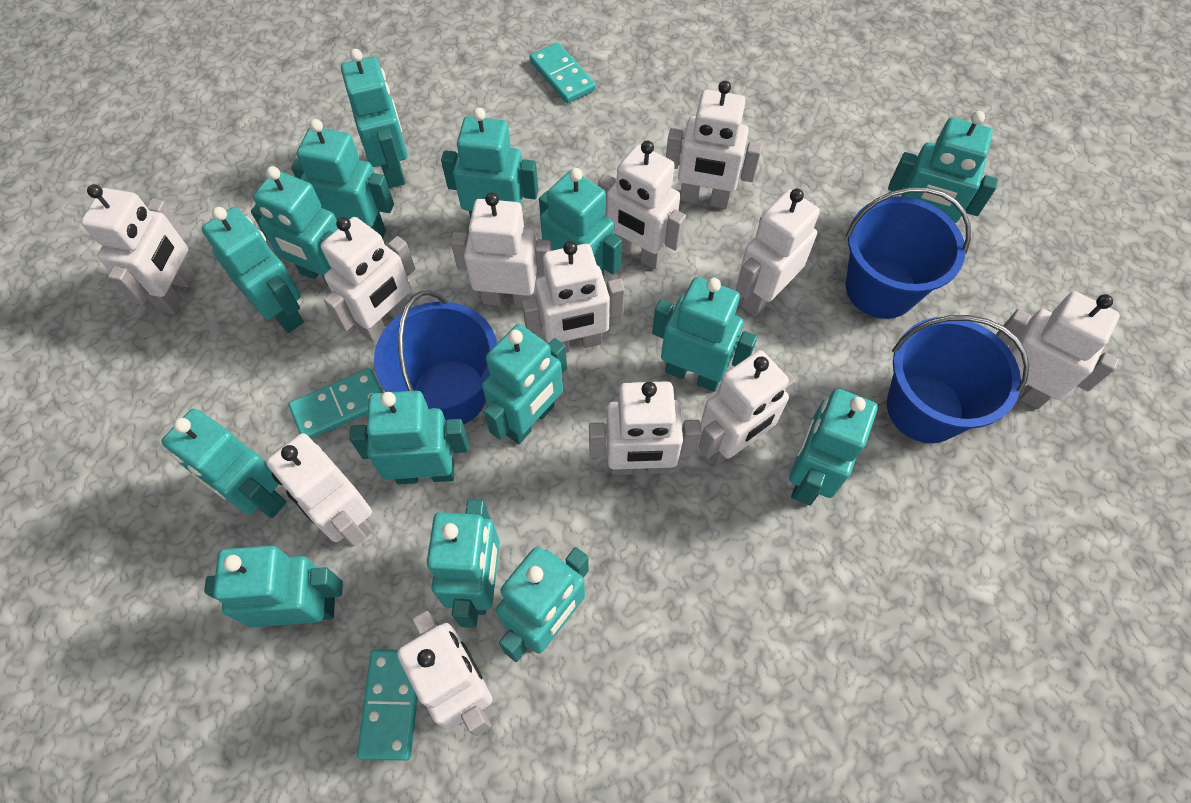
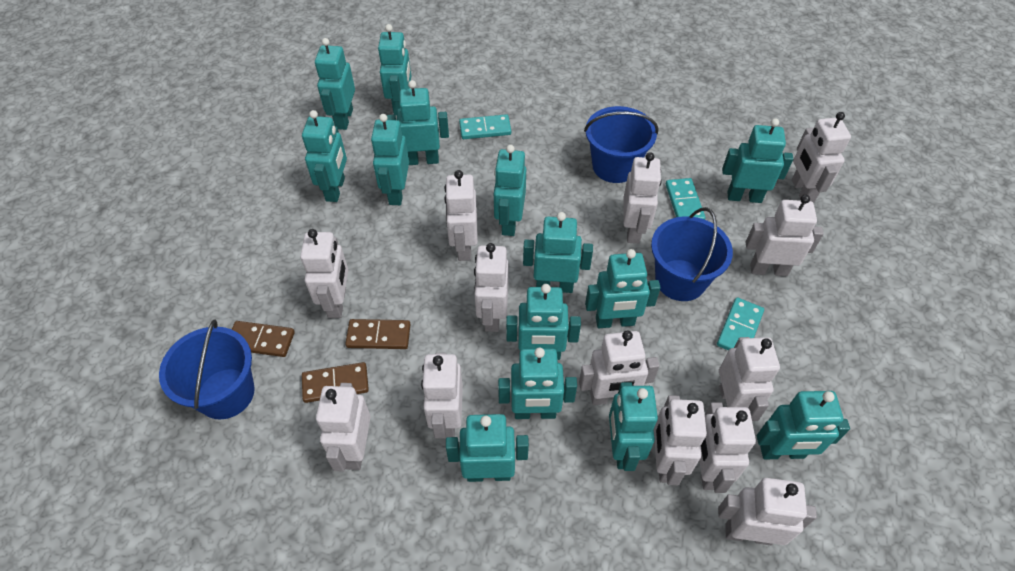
brown domino: 0 -> 3
turquoise robot: 15 -> 14
white robot: 12 -> 13

